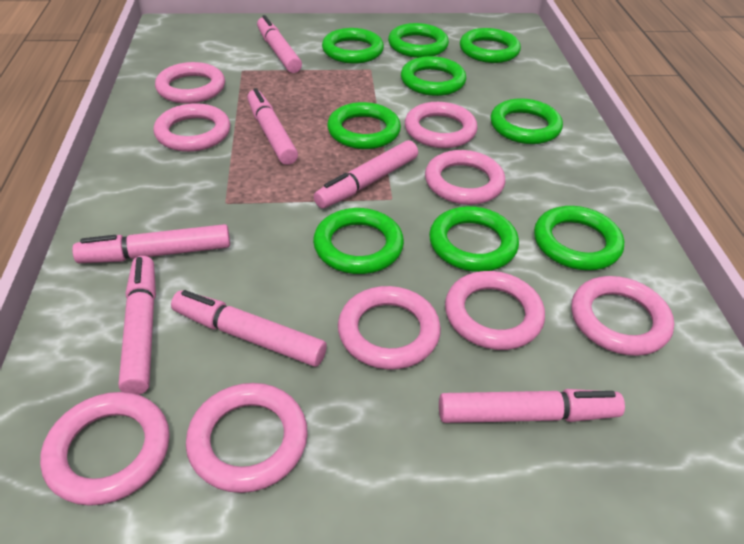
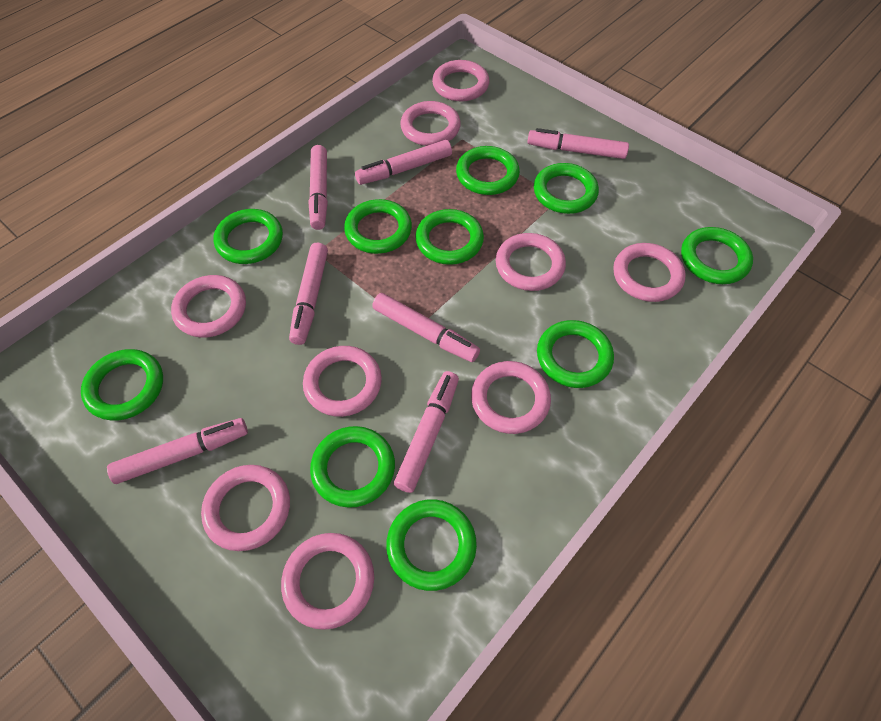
green ring: 9 -> 10

